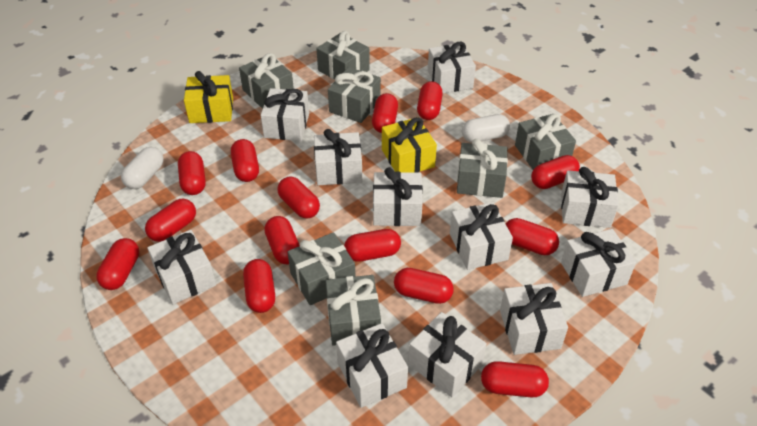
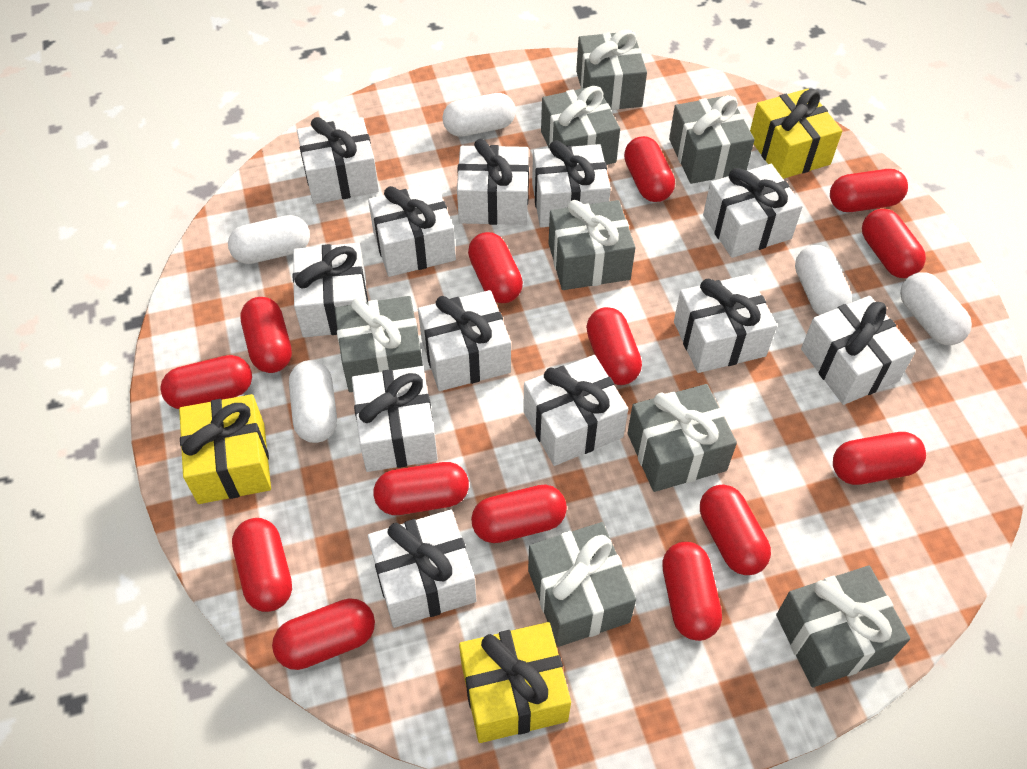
grey gift: 7 -> 8
white capsule: 2 -> 5
white gift: 11 -> 12
yellow gift: 2 -> 3

